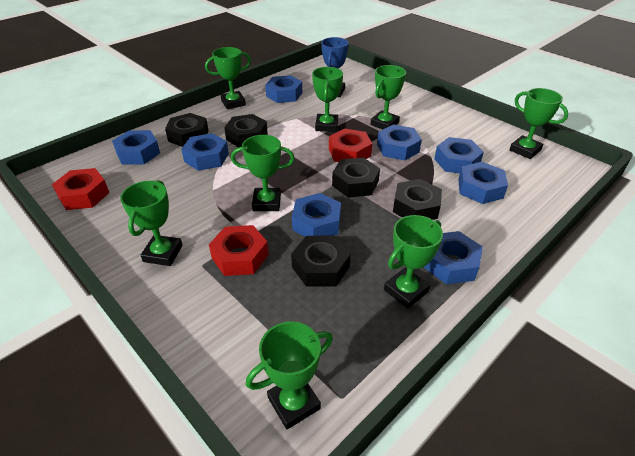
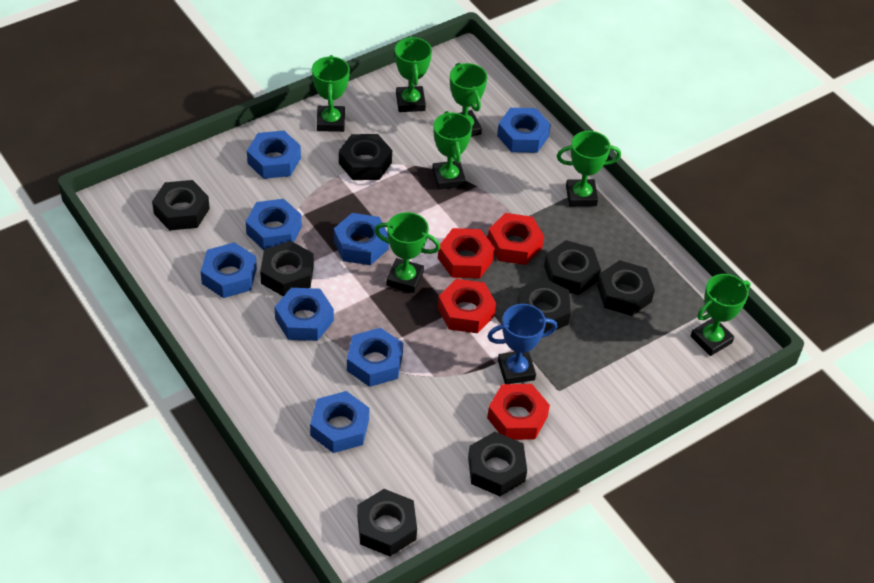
black nut: 5 -> 8
green trophy: 8 -> 7
red nut: 3 -> 4

